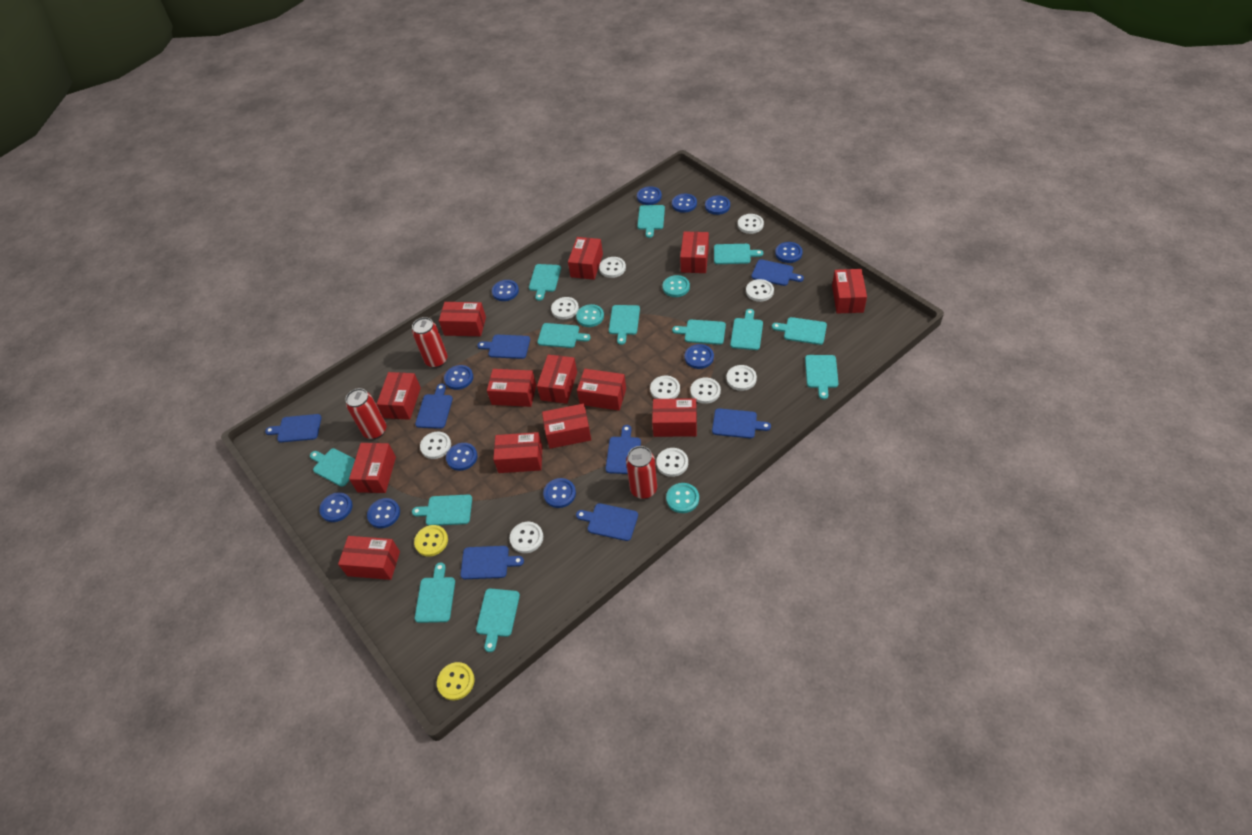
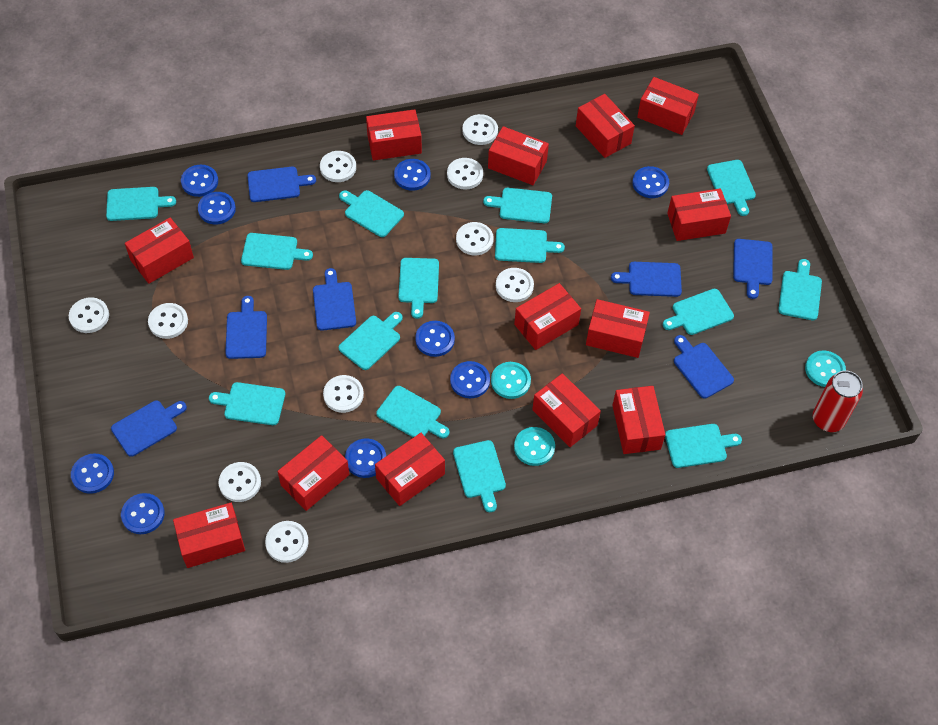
blue button: 11 -> 9
blue cutting board: 8 -> 7
red can: 3 -> 1
turquoise cutting board: 13 -> 14
yellow button: 2 -> 0

